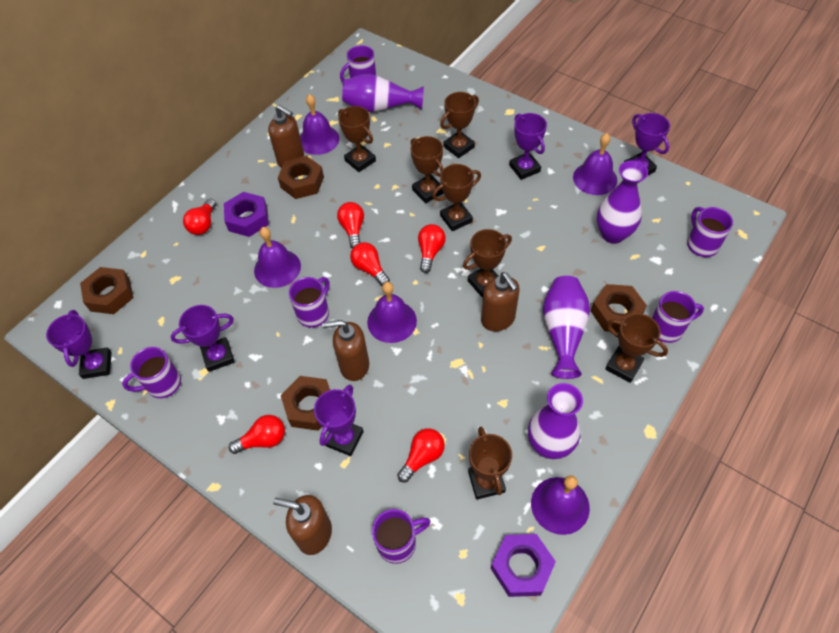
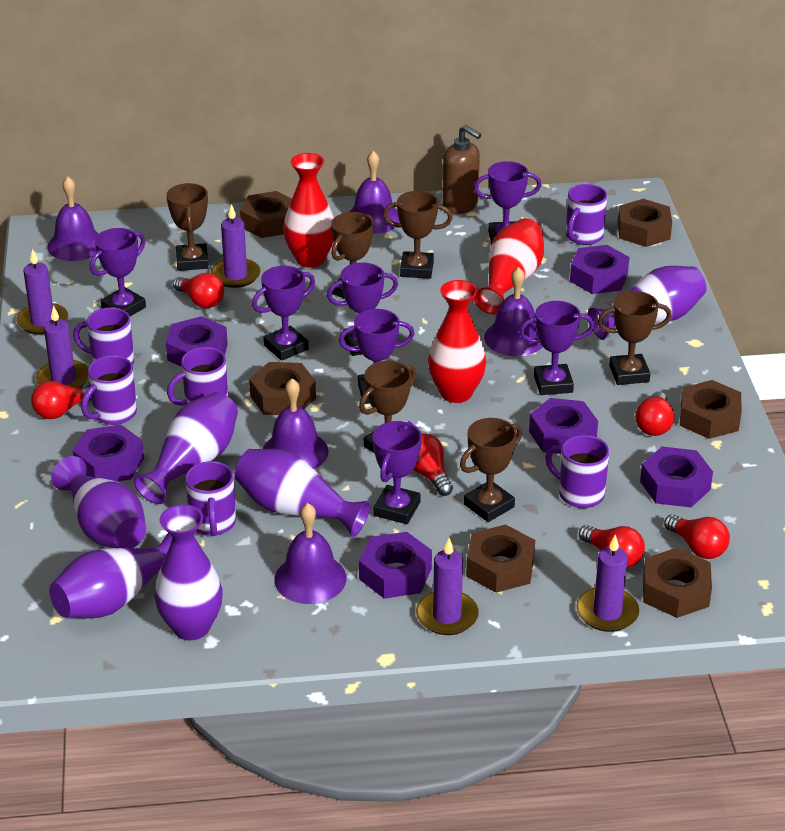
brown nut: 4 -> 6
brown soap dispenser: 4 -> 1
brown trophy: 7 -> 6
purple candle: 0 -> 5
purple nut: 2 -> 6
purple trophy: 5 -> 7
purple vase: 4 -> 6
red vase: 0 -> 3

